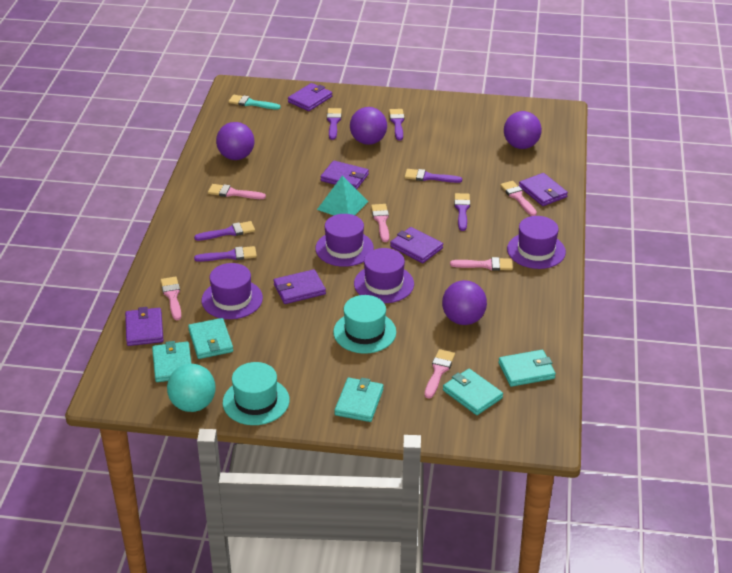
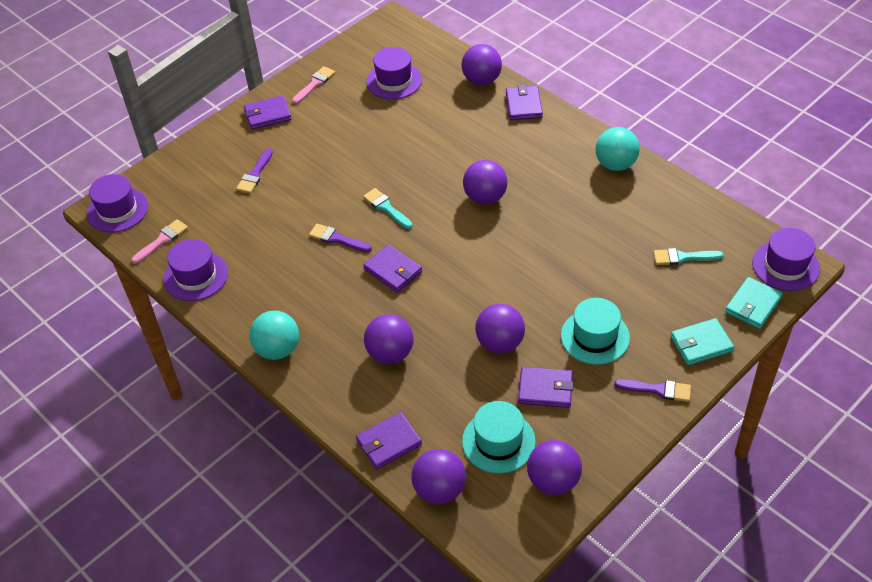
pink brush: 6 -> 2
purple ball: 4 -> 6
purple brush: 6 -> 3
purple wallet: 6 -> 5
turquoise ball: 1 -> 2
turquoise brush: 1 -> 2
turquoise pyramid: 1 -> 0
turquoise wallet: 5 -> 2

